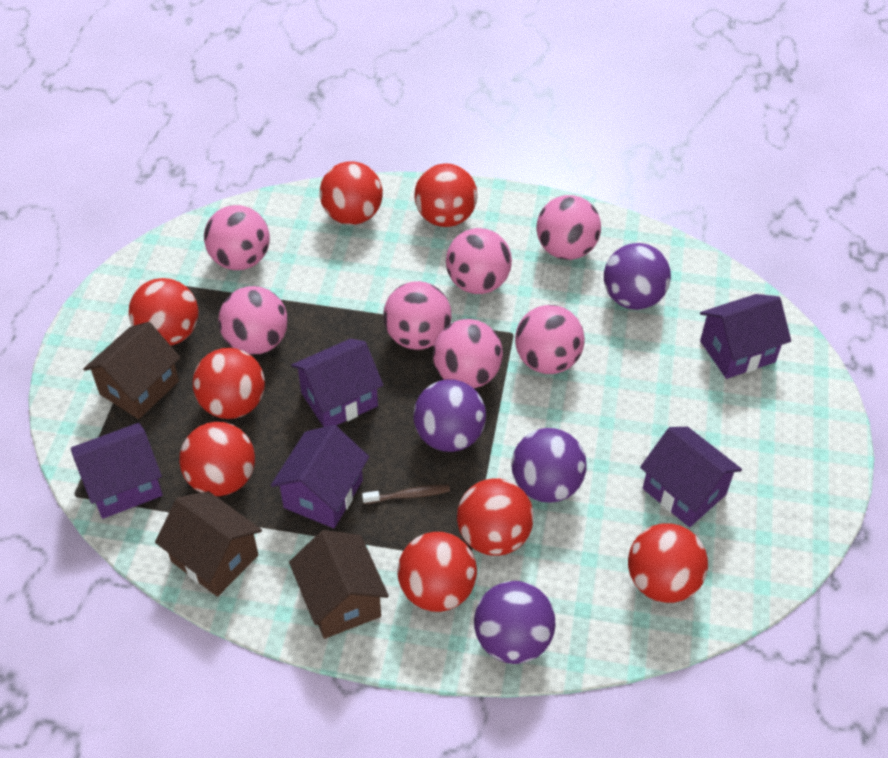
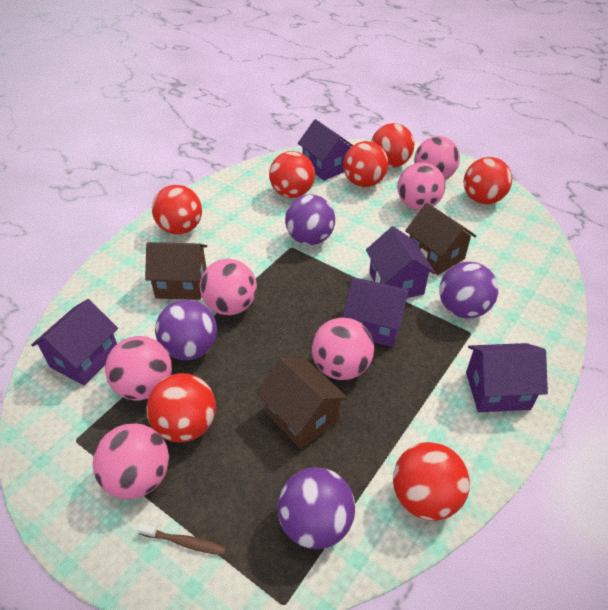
pink ball: 7 -> 6
red ball: 8 -> 7

